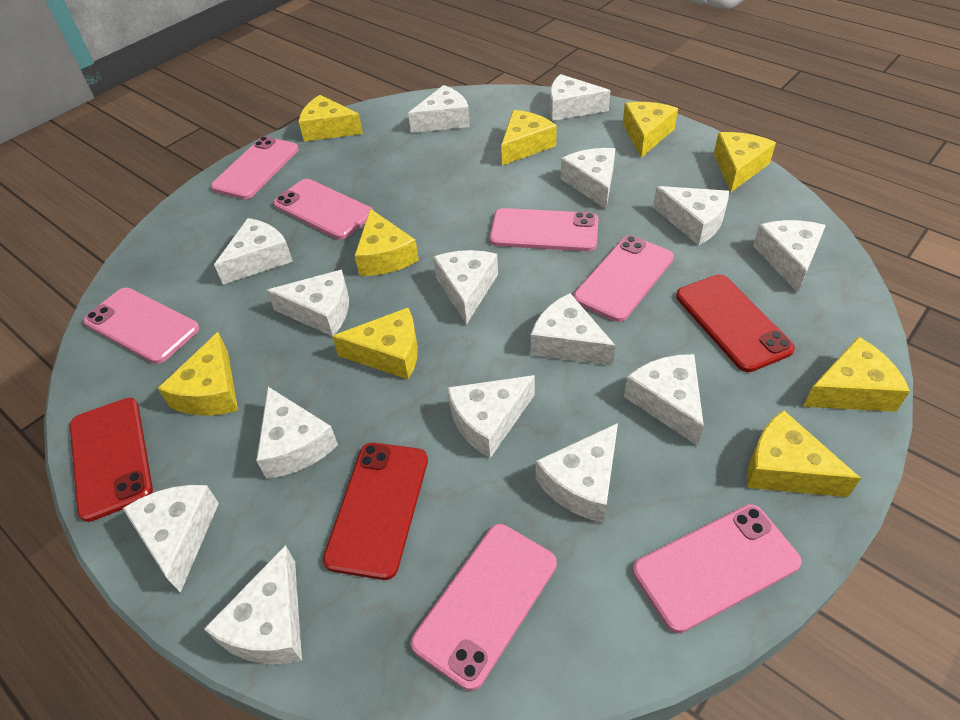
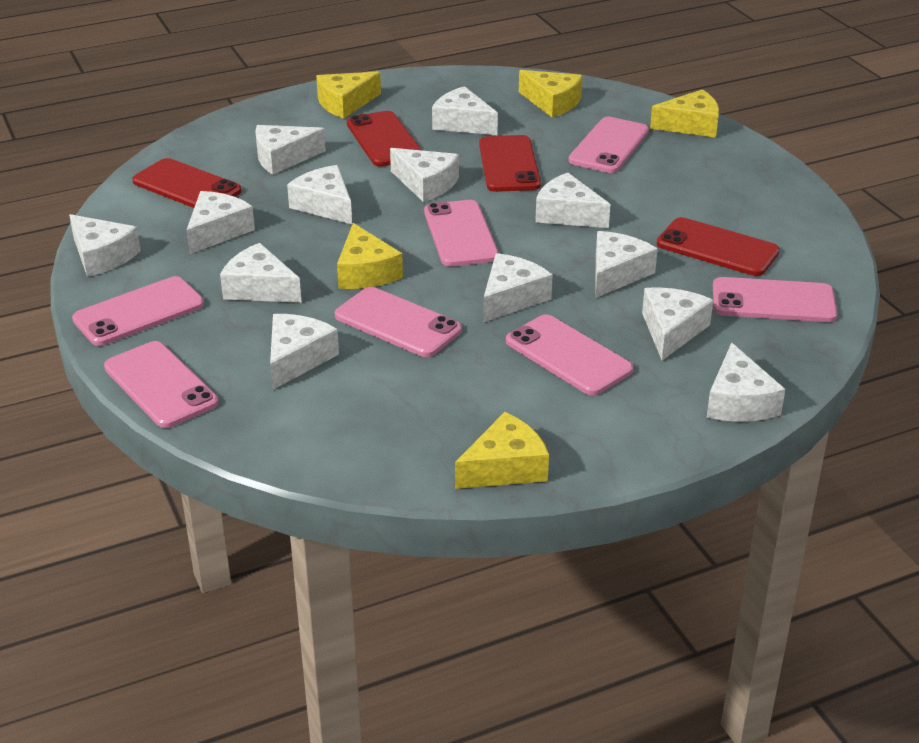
red phone: 3 -> 4
white cheese: 15 -> 13
yellow cheese: 9 -> 5

